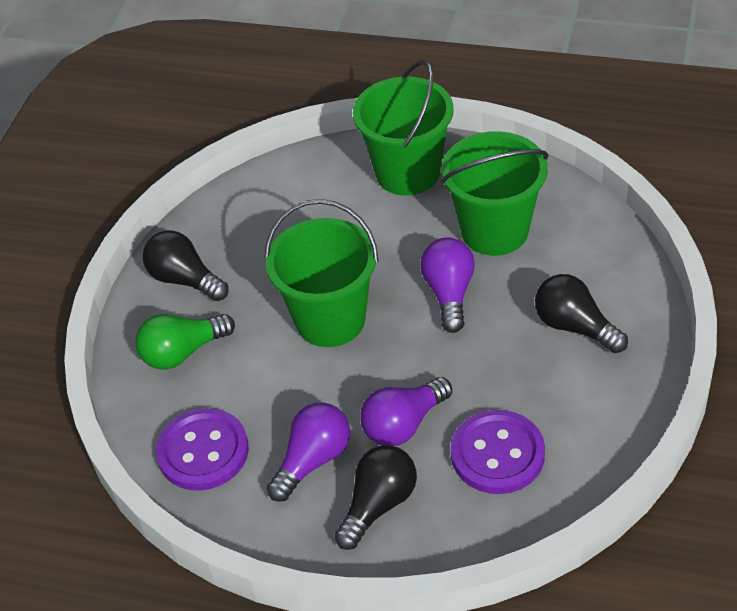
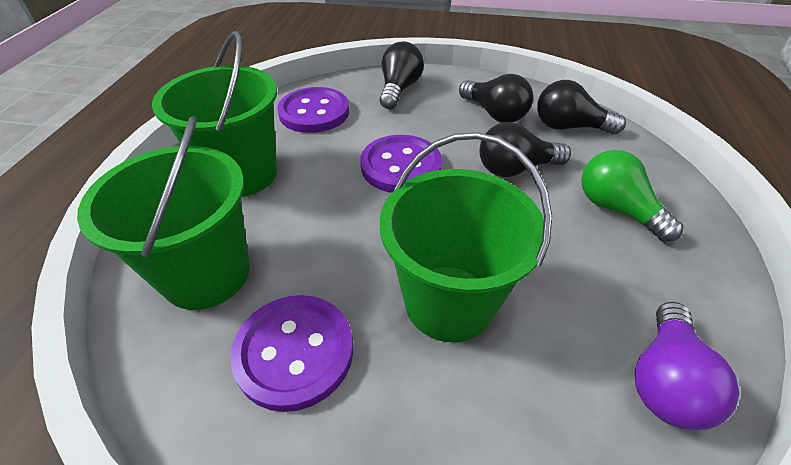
black light bulb: 3 -> 4
purple button: 2 -> 3
purple light bulb: 3 -> 1

